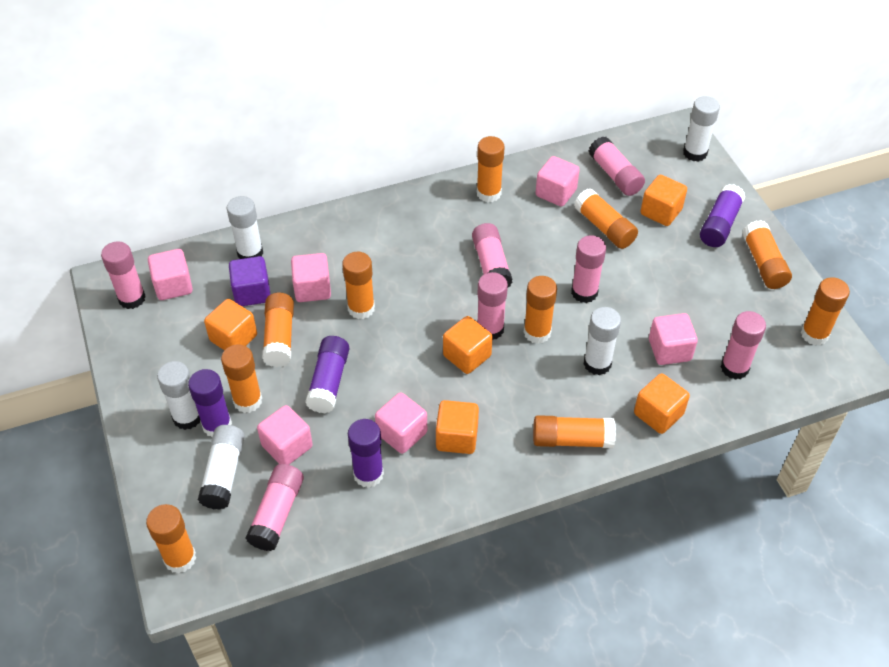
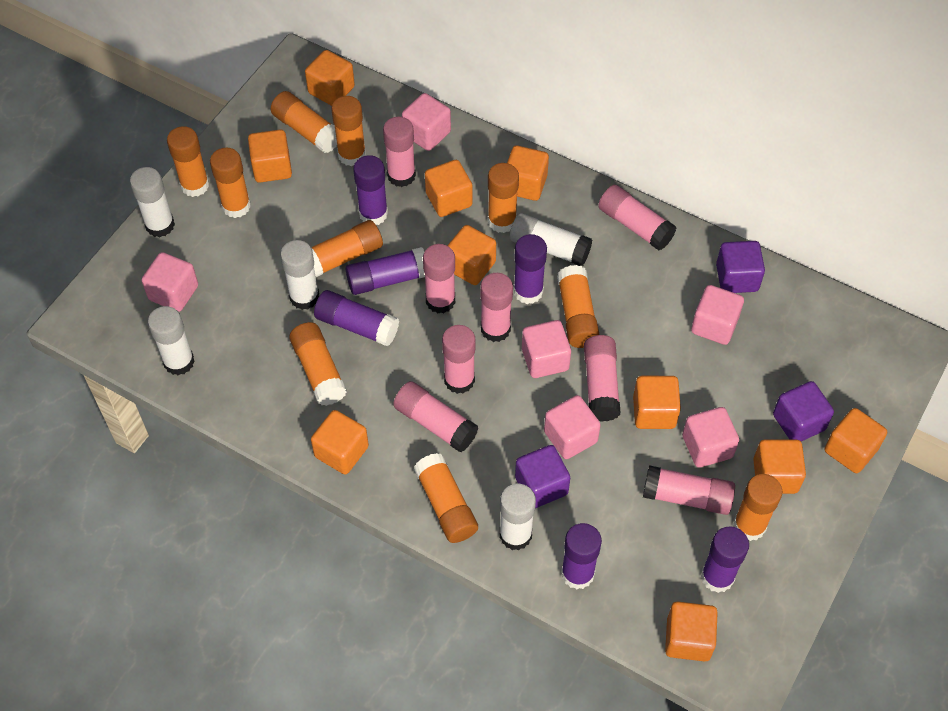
orange cube: 5 -> 10
pink glue stick: 7 -> 8
purple cube: 1 -> 3
purple glue stick: 4 -> 6

